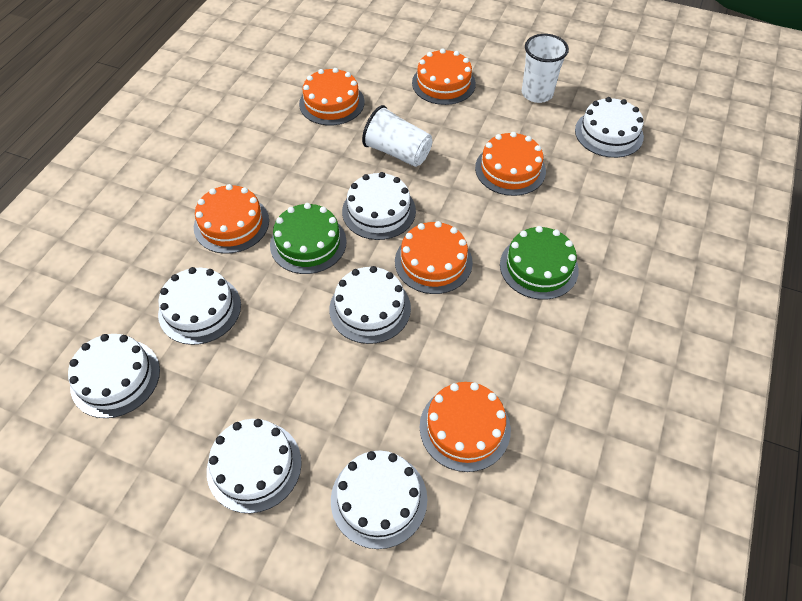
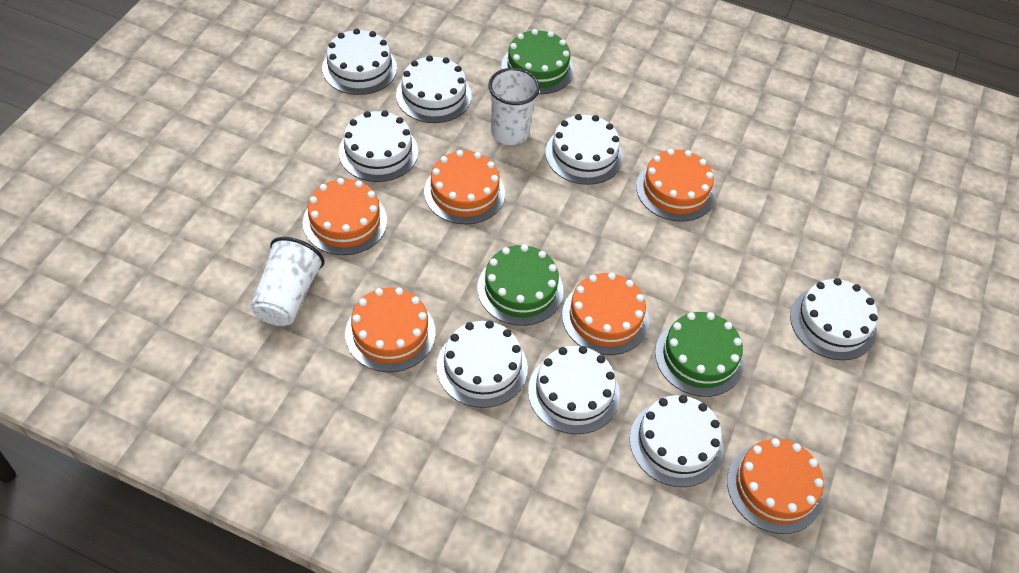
green cake: 2 -> 3
white cake: 7 -> 8

